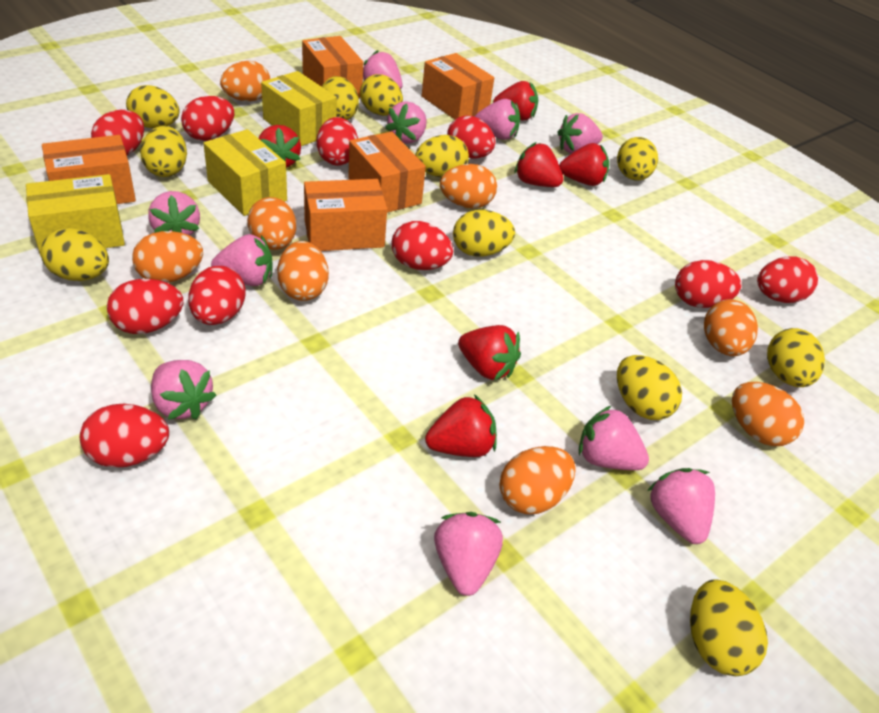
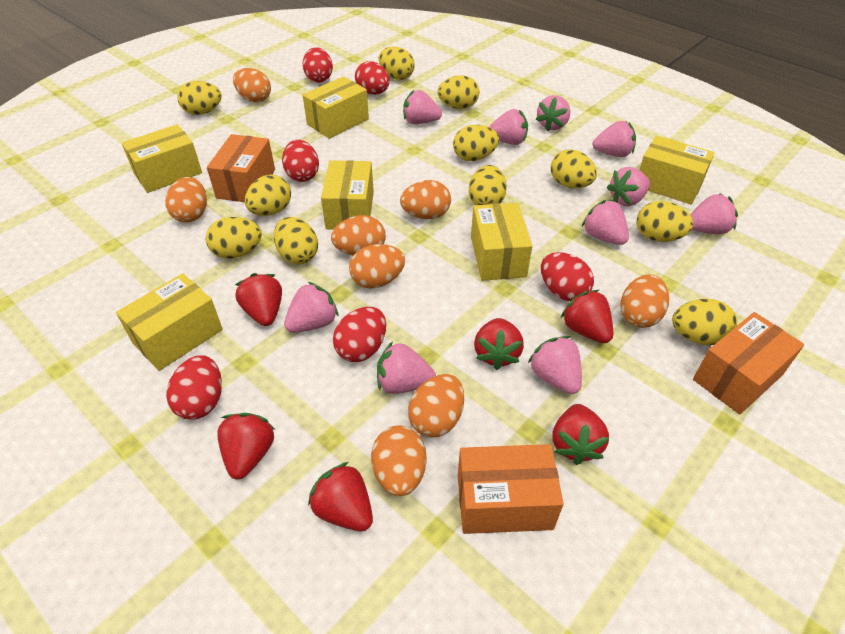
orange box: 5 -> 3
red egg: 10 -> 6
yellow box: 3 -> 6

